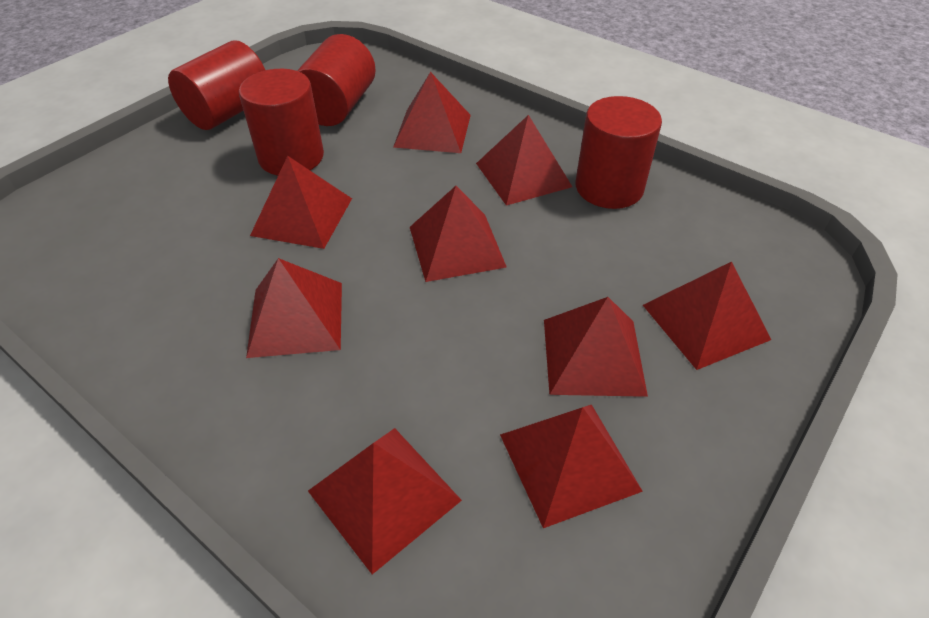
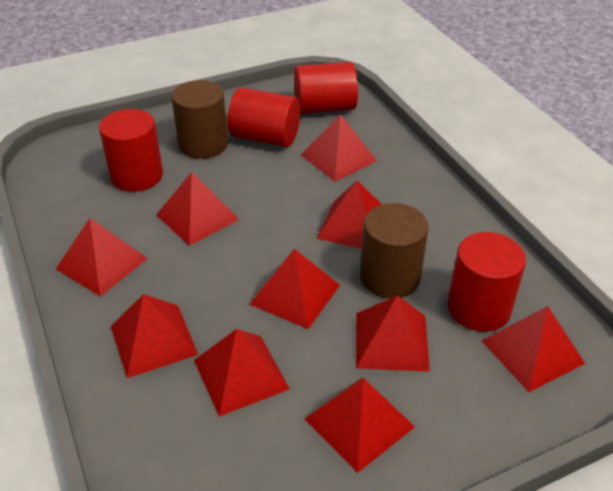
brown cylinder: 0 -> 2
red pyramid: 9 -> 10

